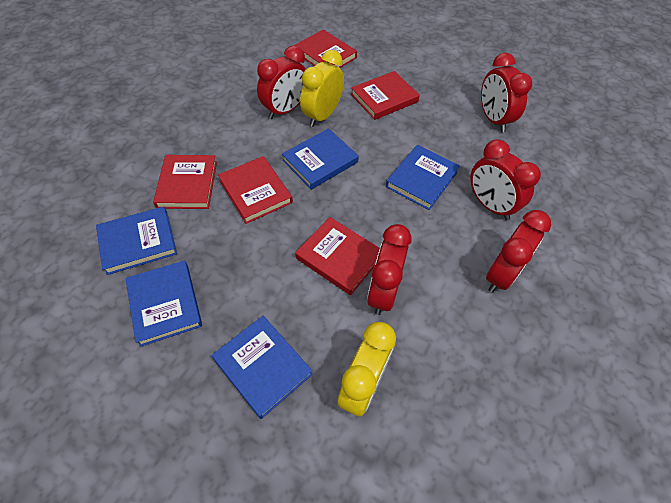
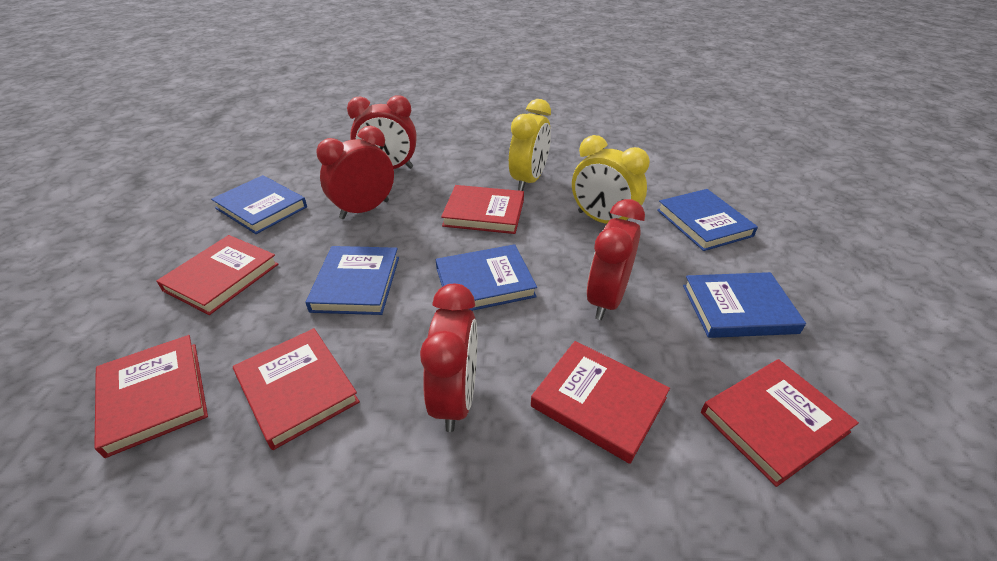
red book: 5 -> 6
red clock: 5 -> 4

